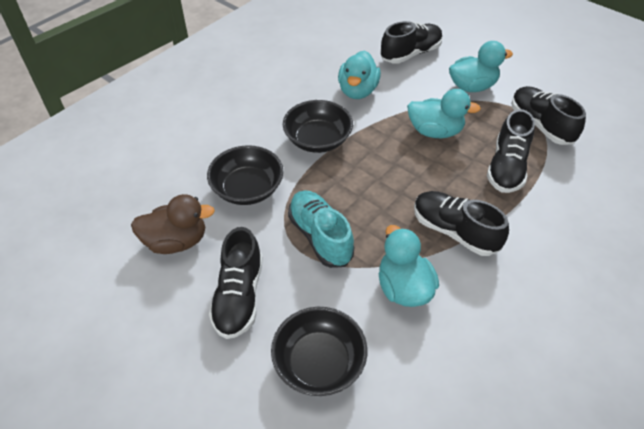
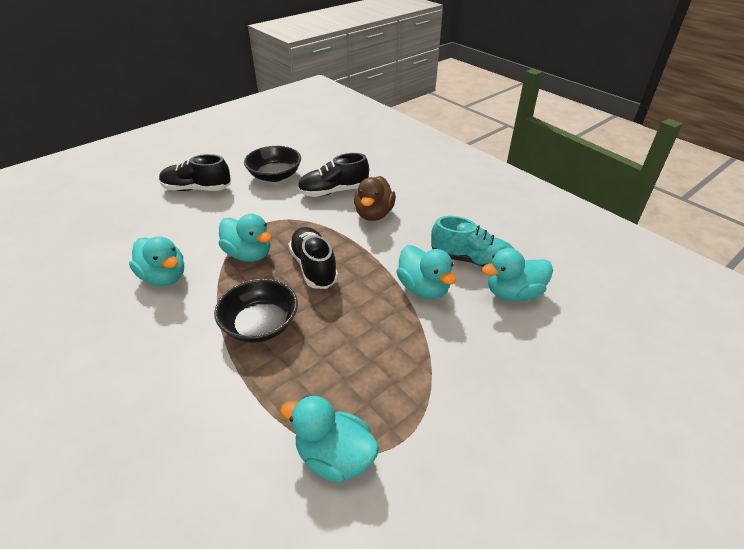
black bowl: 3 -> 2
black shoe: 5 -> 3
turquoise duck: 4 -> 5

